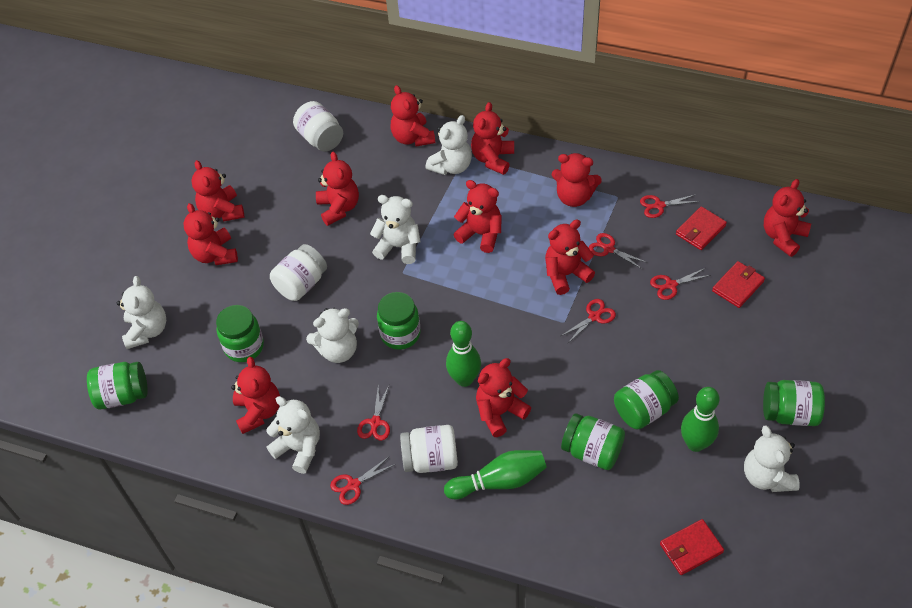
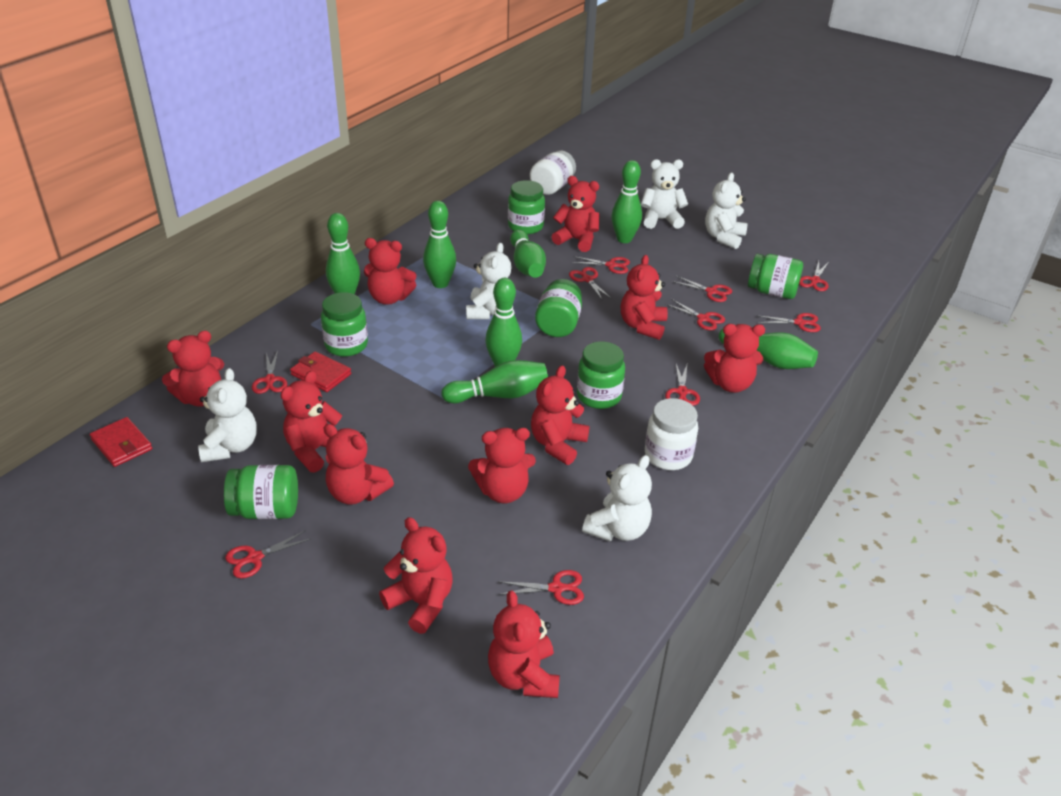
green bowling pin: 3 -> 7
red scissors: 6 -> 10
red wallet: 3 -> 2
white jar: 3 -> 2
white teddy bear: 6 -> 5

